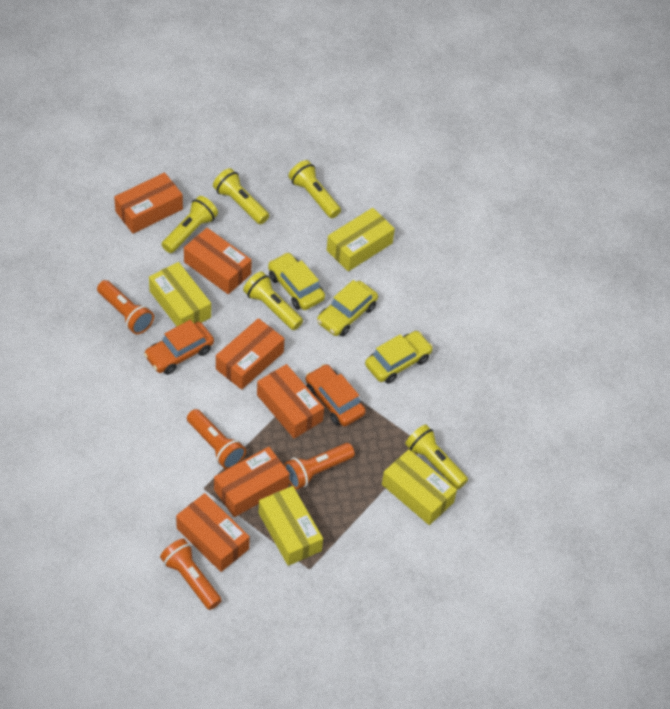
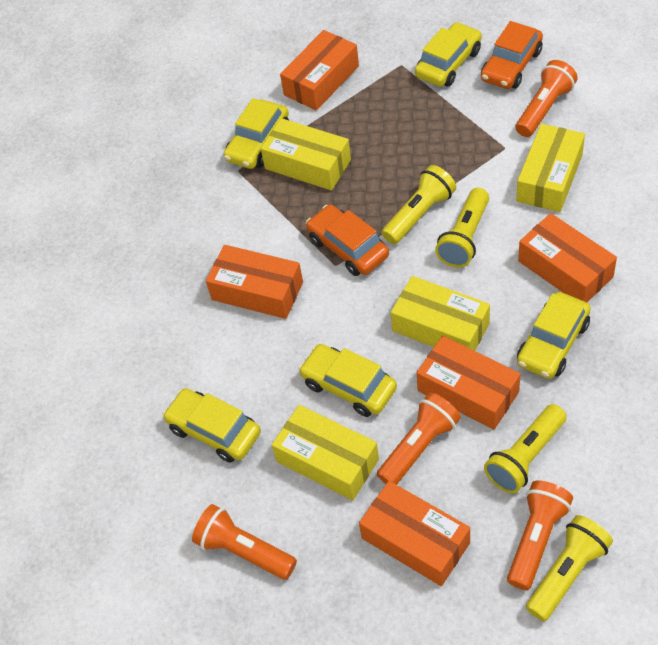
orange box: 6 -> 5
yellow car: 3 -> 5
yellow flashlight: 5 -> 4

